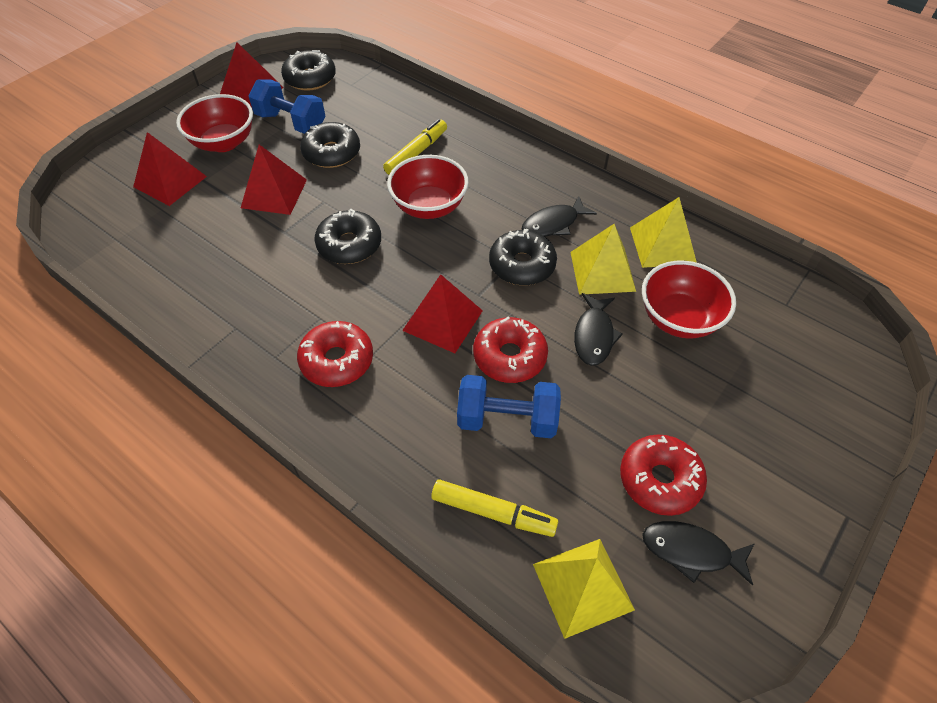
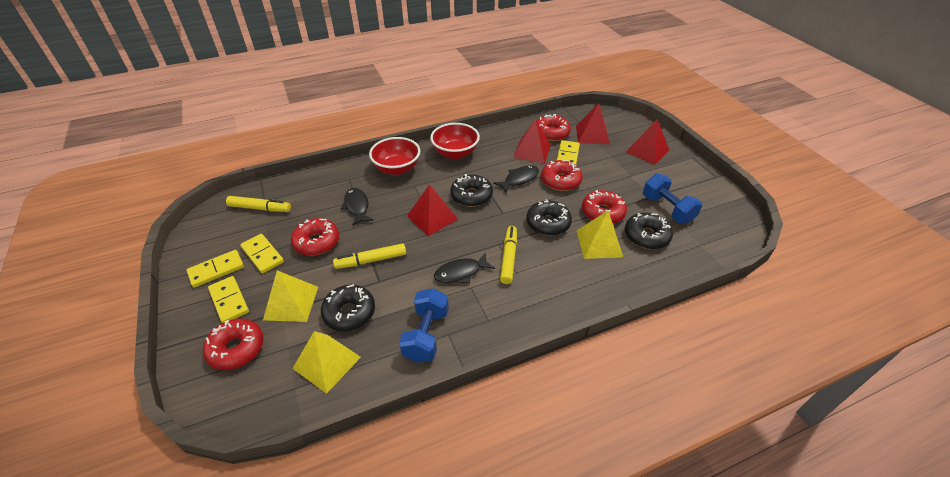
red bowl: 3 -> 2
red donut: 3 -> 5
yellow domino: 0 -> 4
yellow marker: 2 -> 3

